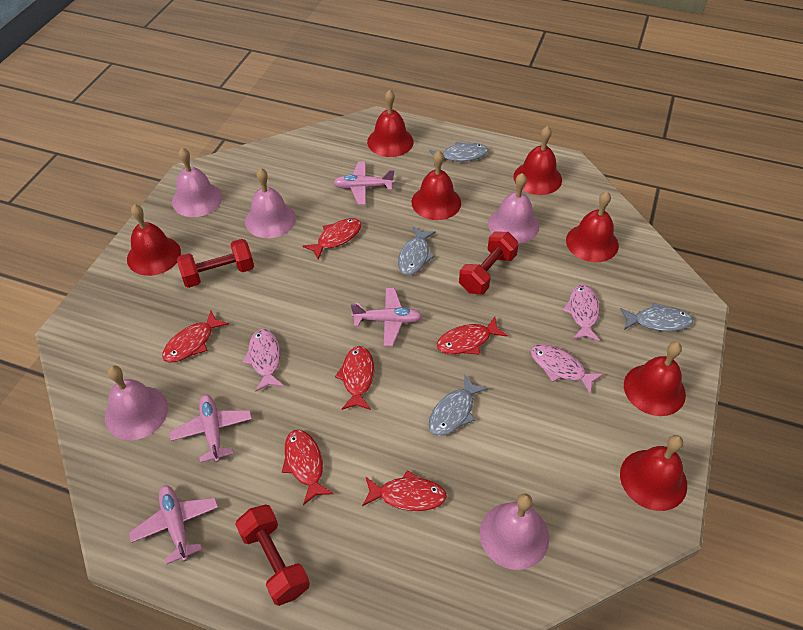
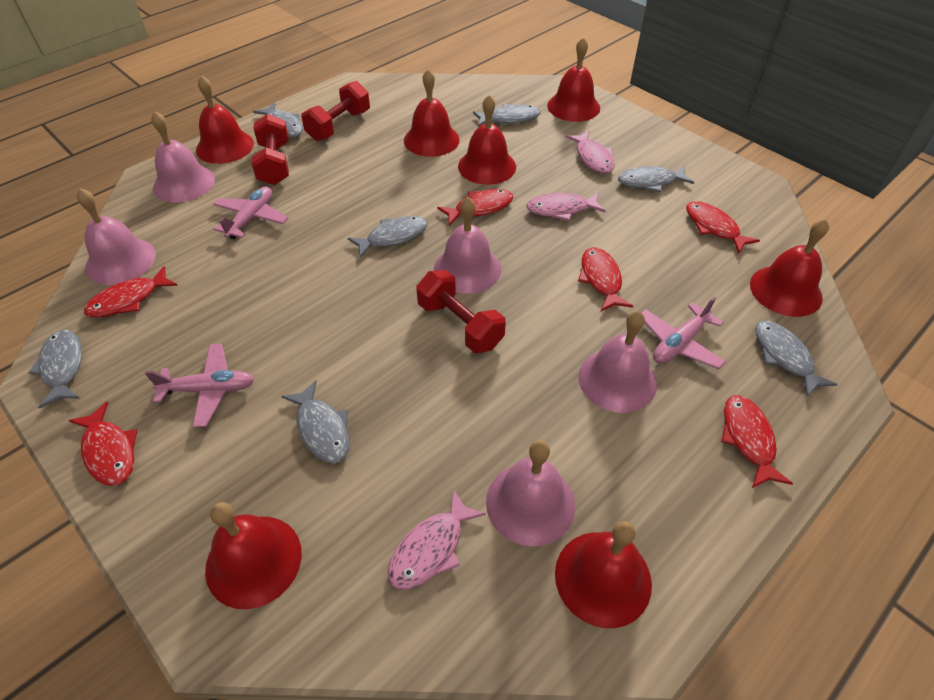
grey fish: 4 -> 7
pink plane: 4 -> 3

